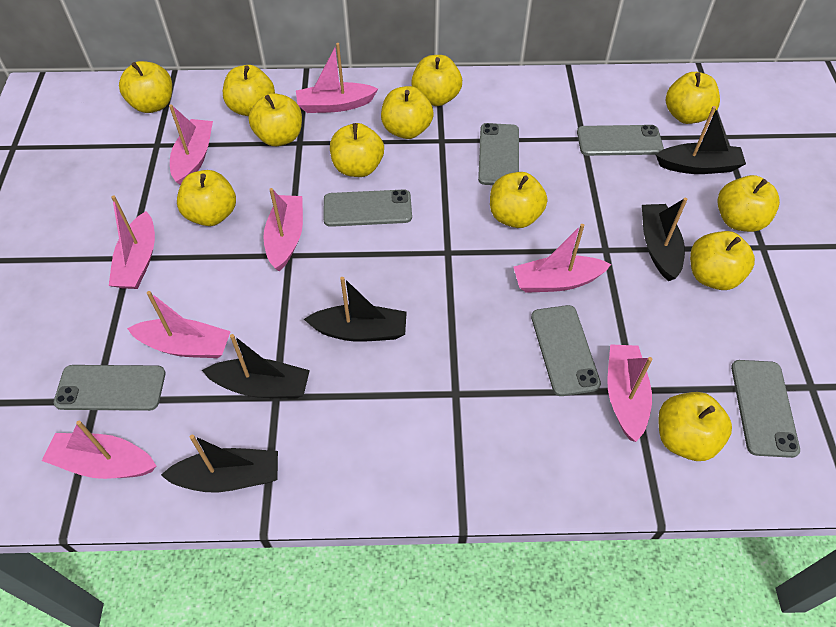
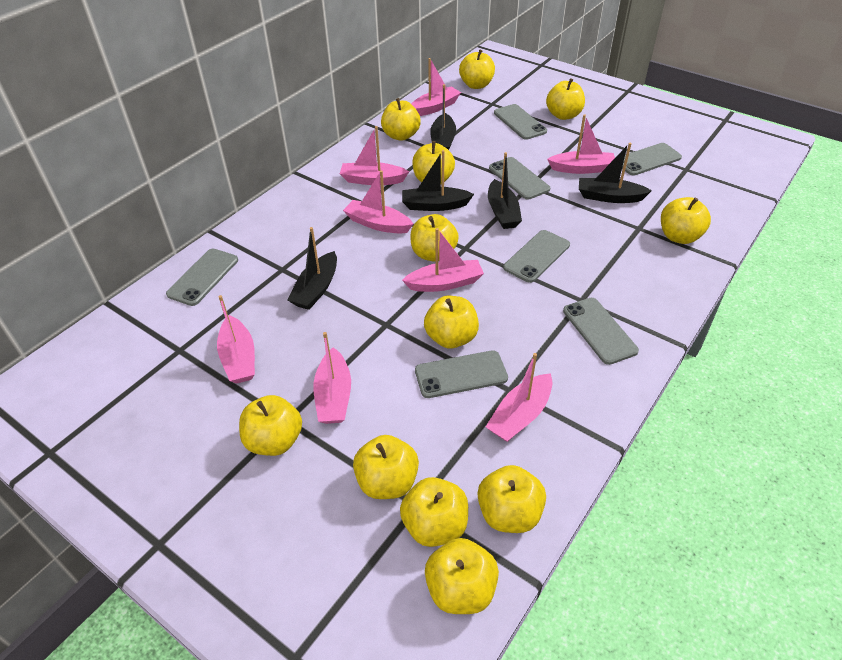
grey phone: 6 -> 7

